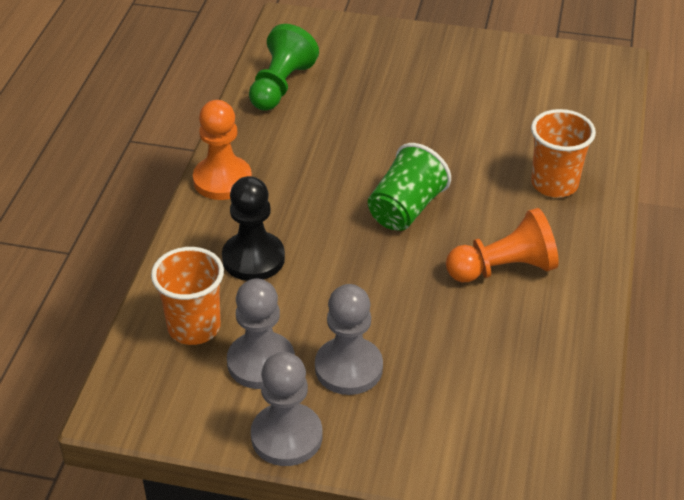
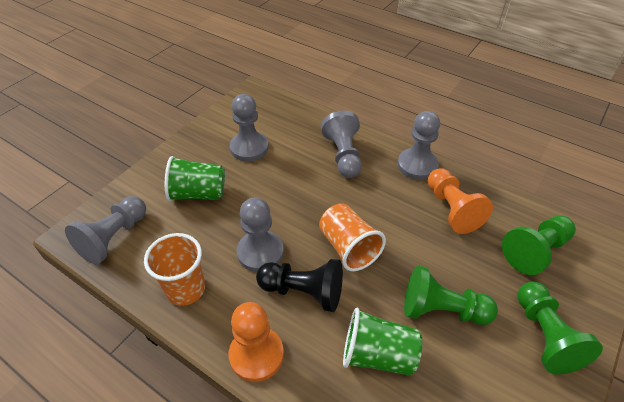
green cup: 1 -> 2
green pawn: 1 -> 3
grey pawn: 3 -> 5

